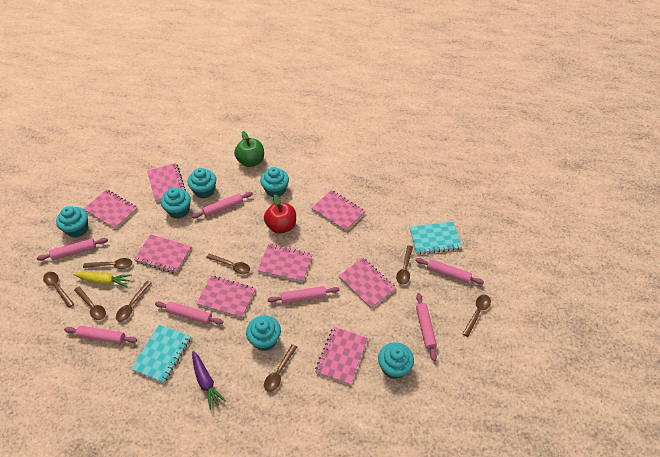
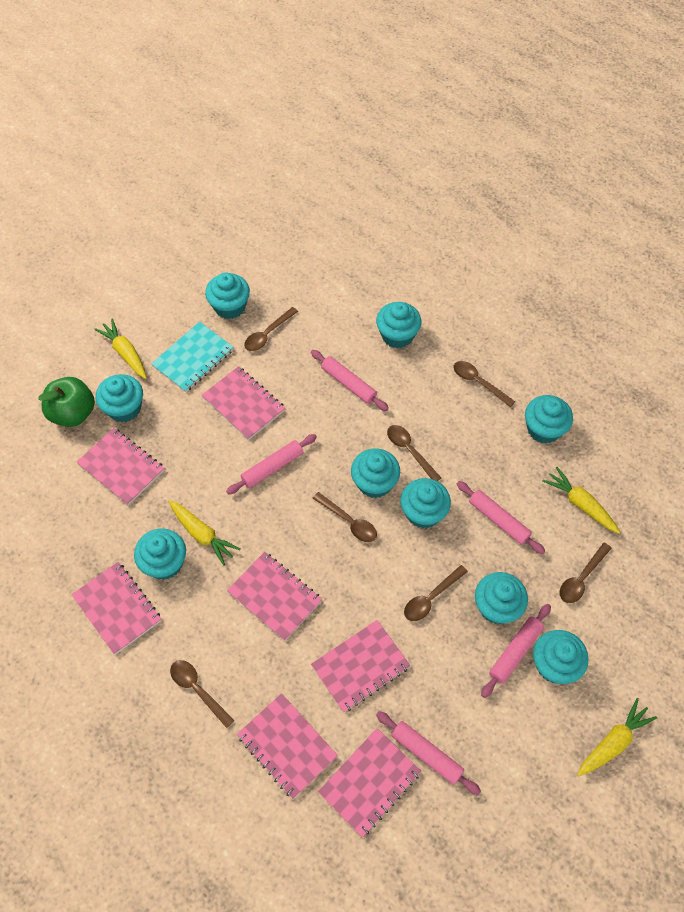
brown spoon: 8 -> 7
pink notebook: 8 -> 7
pink rolling pin: 7 -> 5
purple carrot: 1 -> 0
red apple: 1 -> 0
turquoise cupcake: 6 -> 9
turquoise notebook: 2 -> 1
yellow carrot: 1 -> 4

